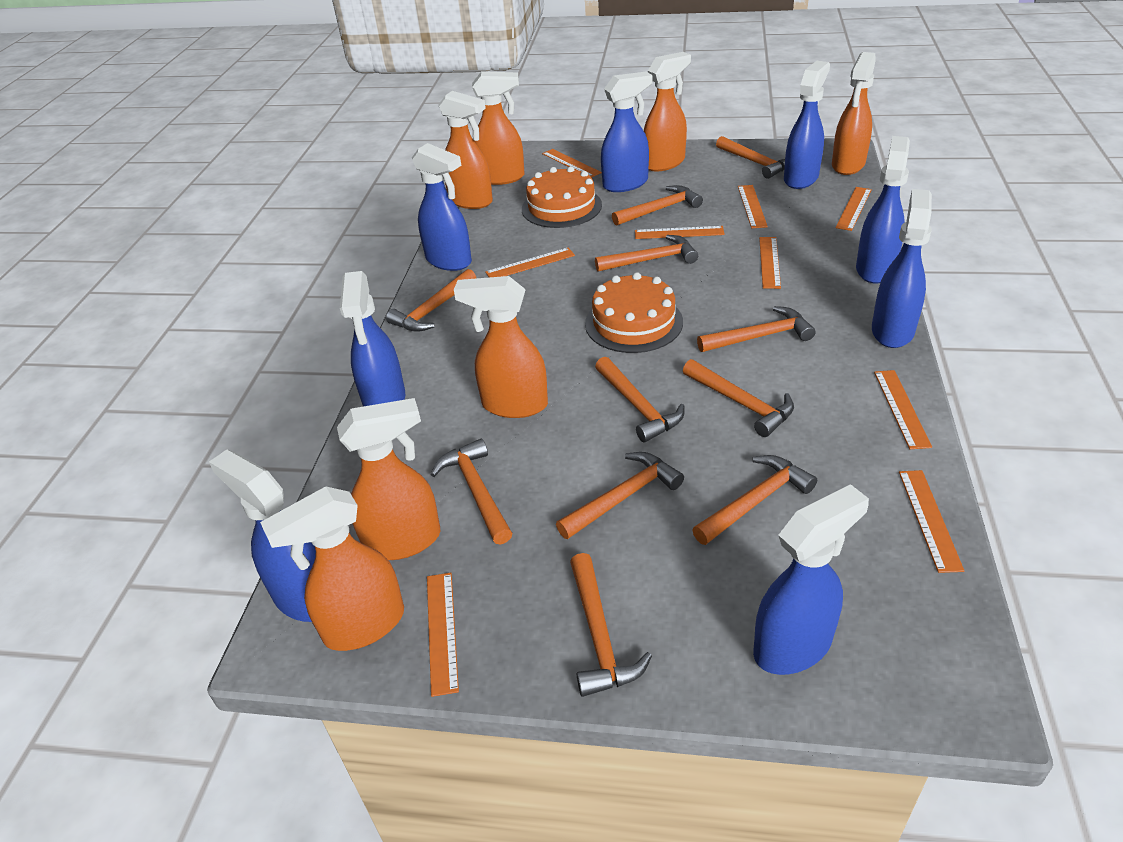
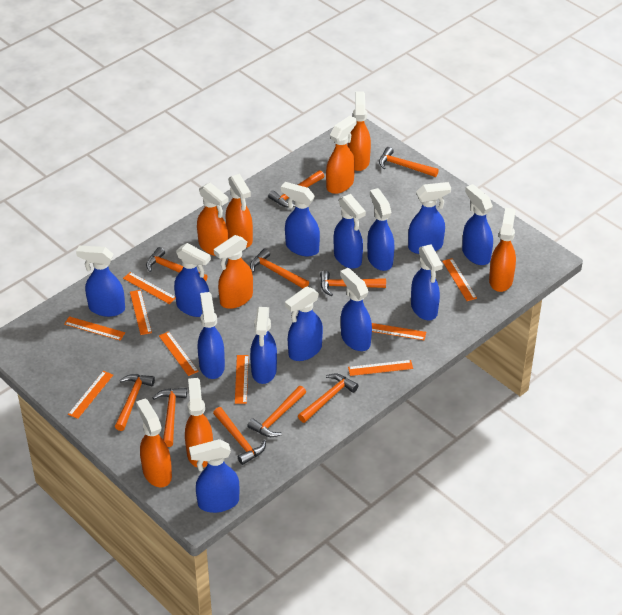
blue spray bottle: 8 -> 13
orange cake: 2 -> 0
orange hammer: 11 -> 10
orange spray bottle: 7 -> 8

